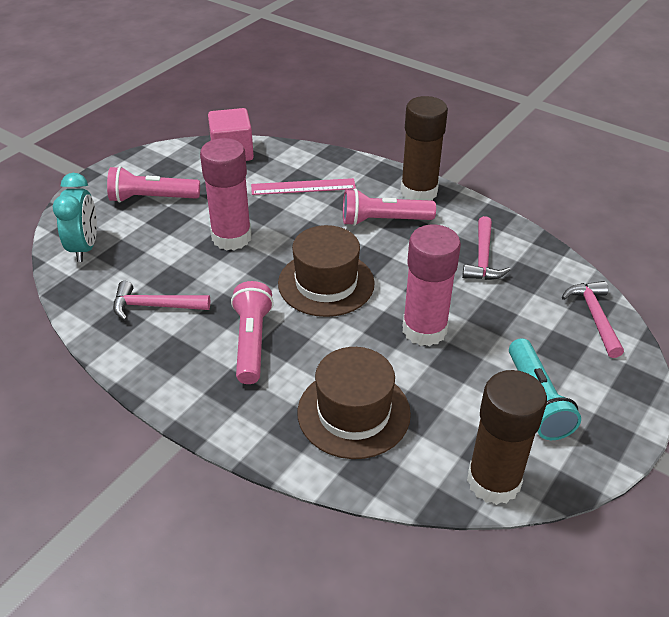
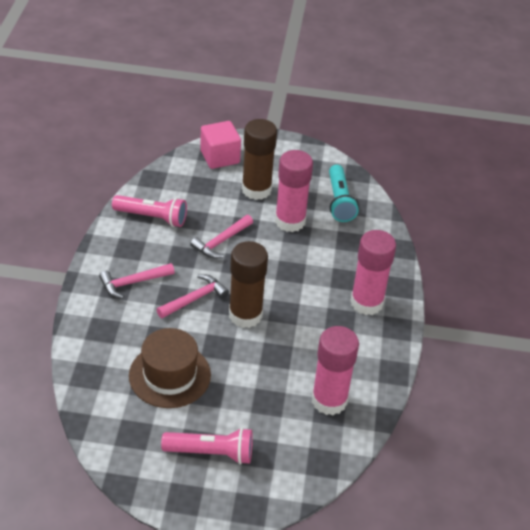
brown hat: 2 -> 1
pink flashlight: 3 -> 2
pink glue stick: 2 -> 3
pink ruler: 1 -> 0
turquoise clock: 1 -> 0

